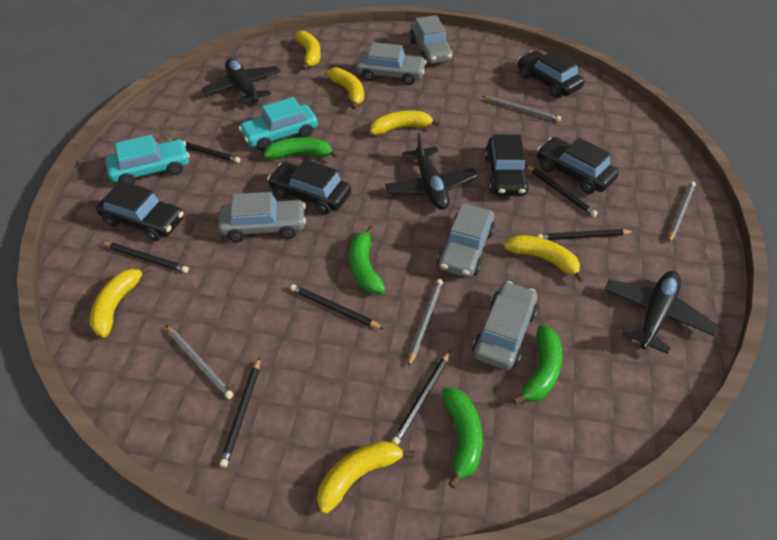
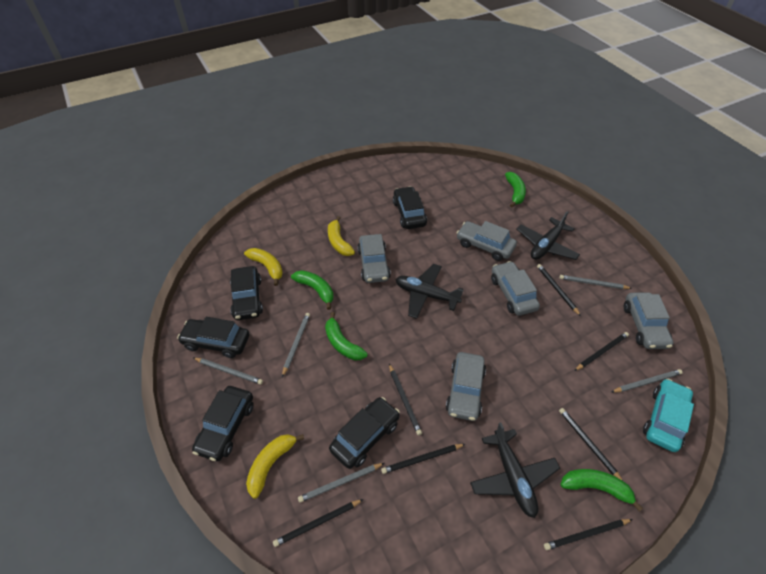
grey pencil: 4 -> 5
turquoise car: 2 -> 1
yellow banana: 6 -> 3

